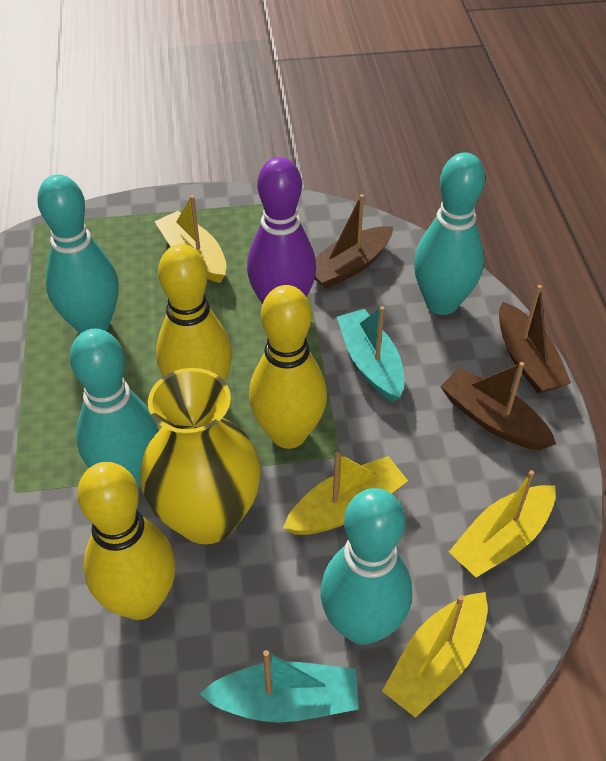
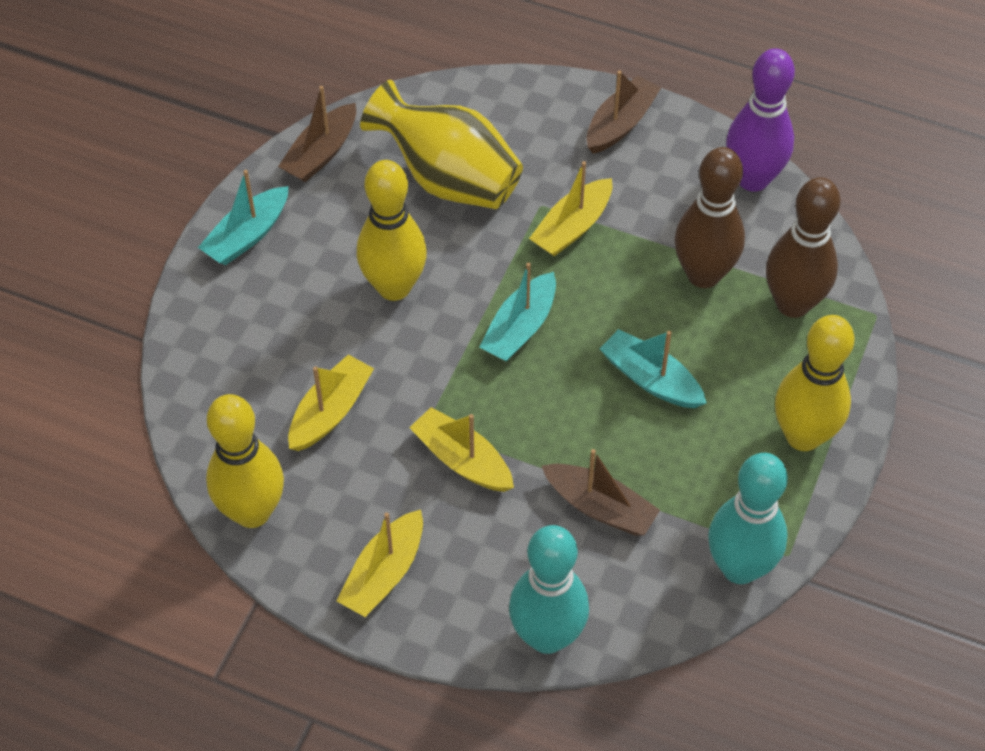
brown bowling pin: 0 -> 2
turquoise boat: 2 -> 3
turquoise bowling pin: 4 -> 2

